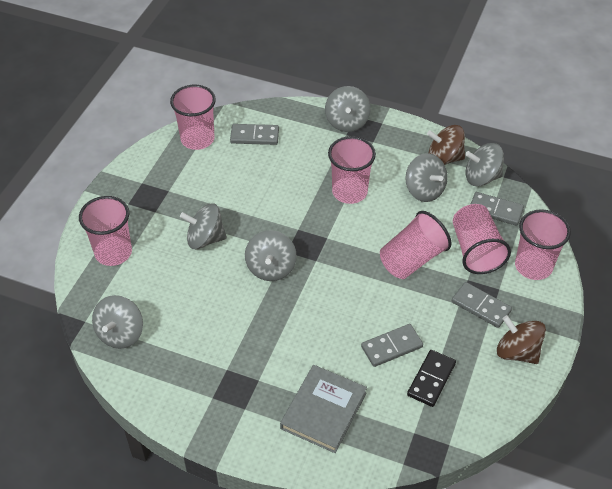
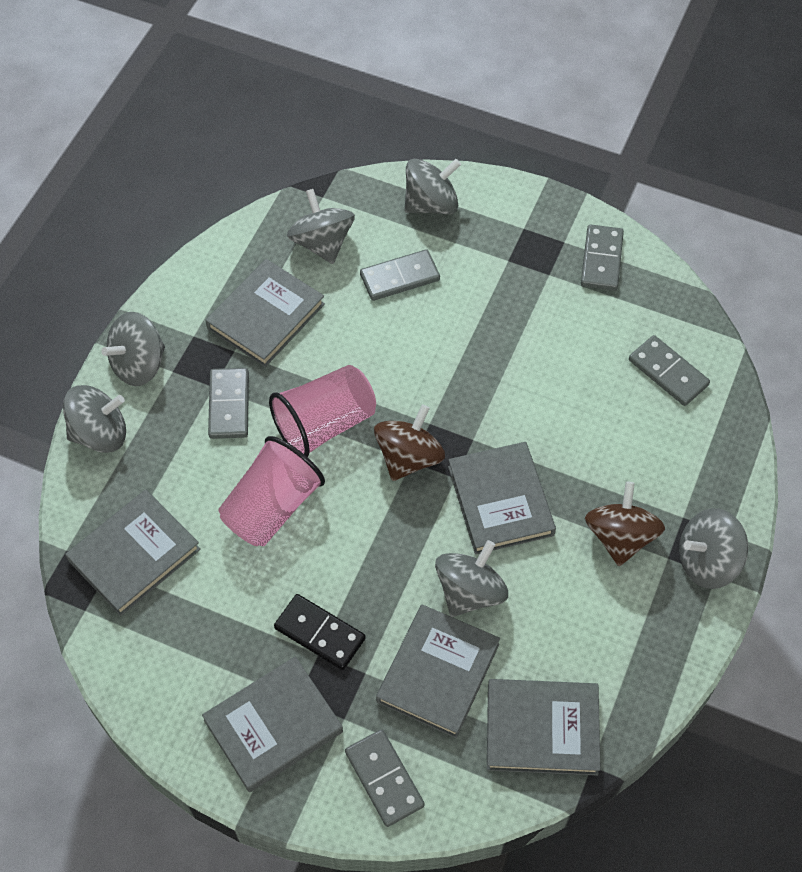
grey book: 1 -> 6
grey domino: 4 -> 5
pink cup: 6 -> 2

